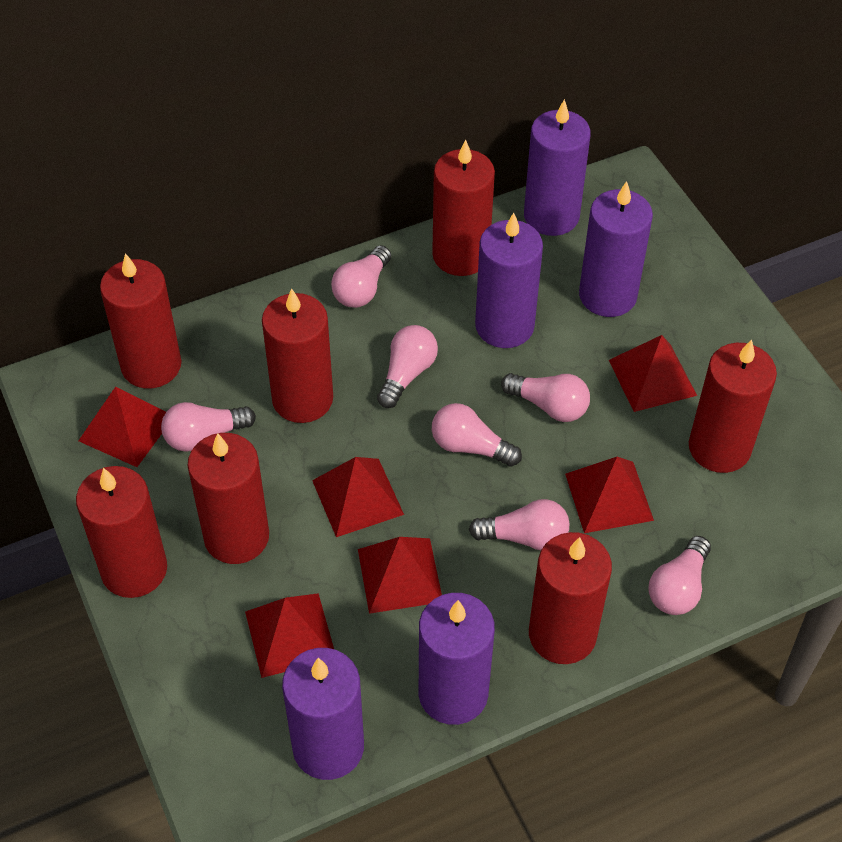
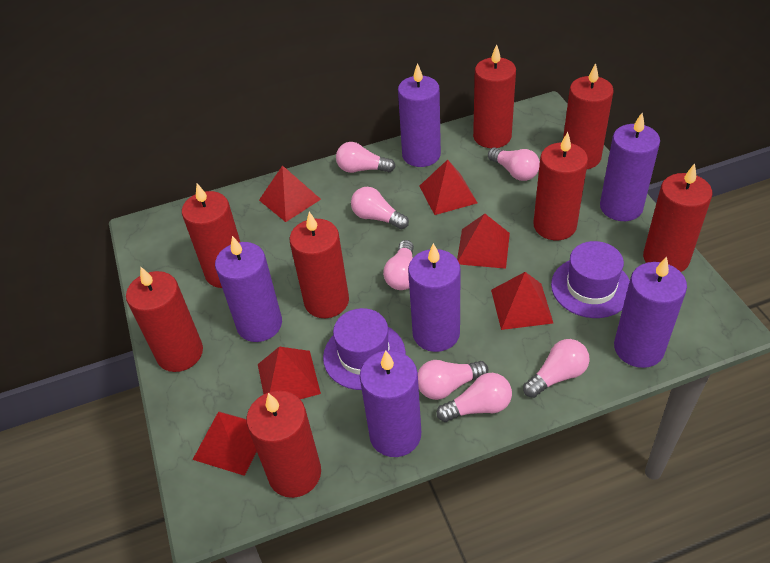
purple candle: 5 -> 6
purple hat: 0 -> 2
red candle: 7 -> 8

